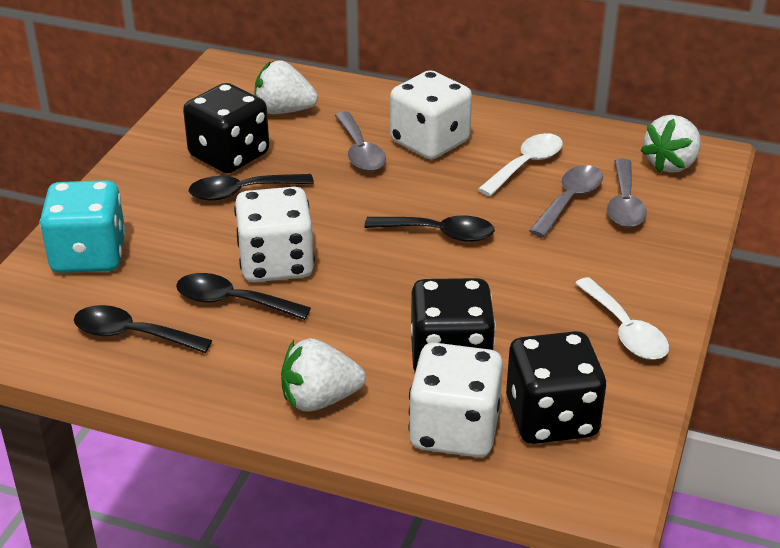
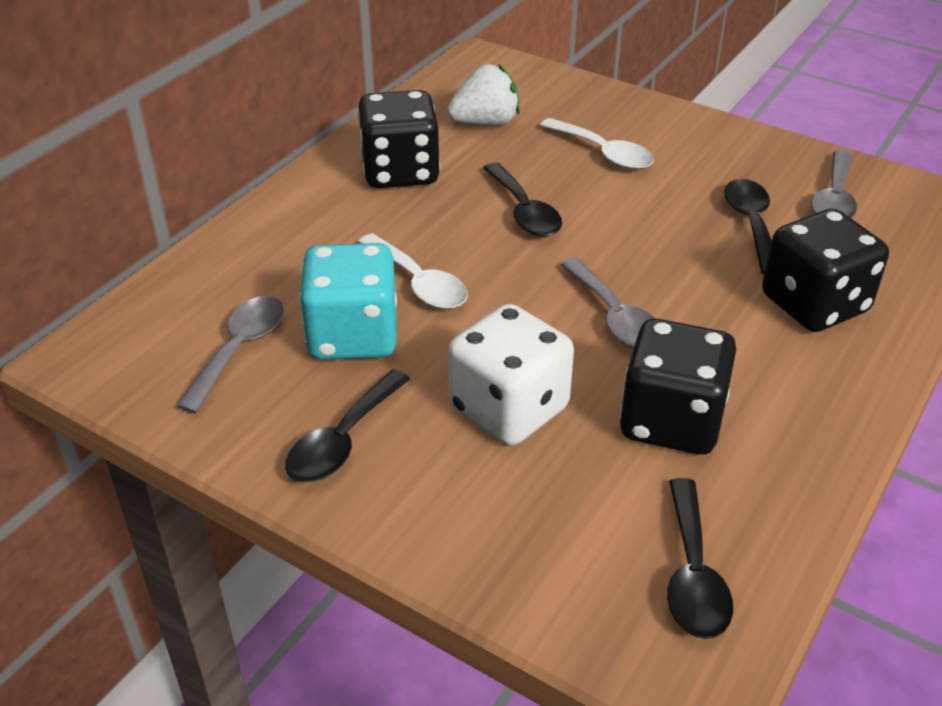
white dice: 3 -> 1
white strawberry: 3 -> 1

